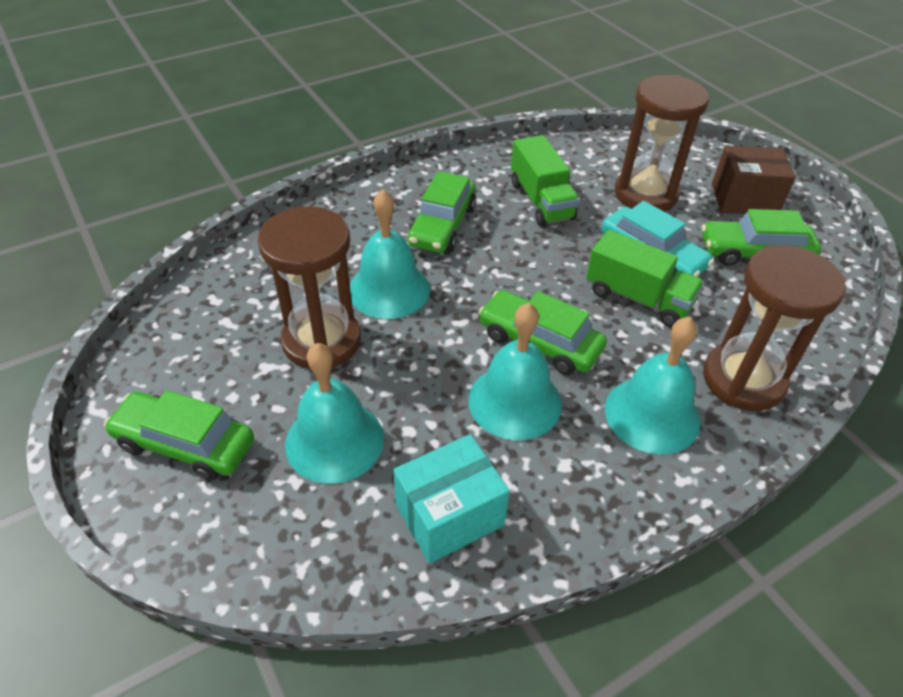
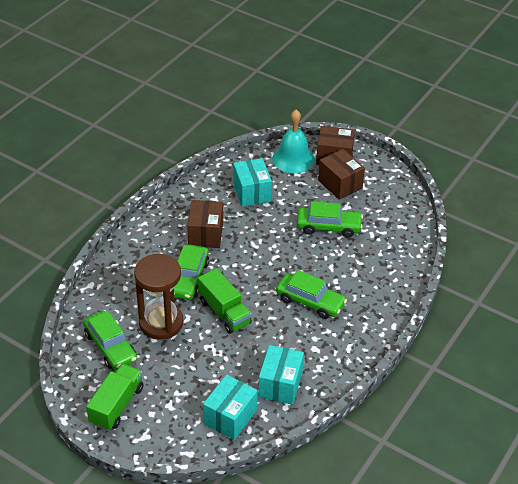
brown box: 1 -> 3
brown hourglass: 3 -> 1
turquoise bell: 4 -> 1
turquoise box: 1 -> 3
turquoise car: 1 -> 0

